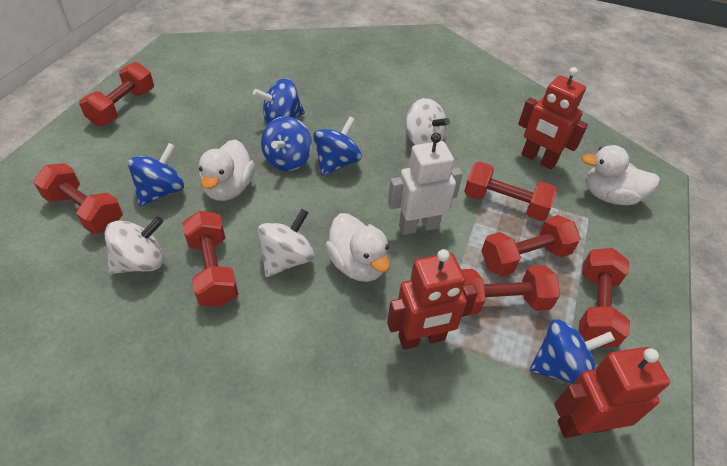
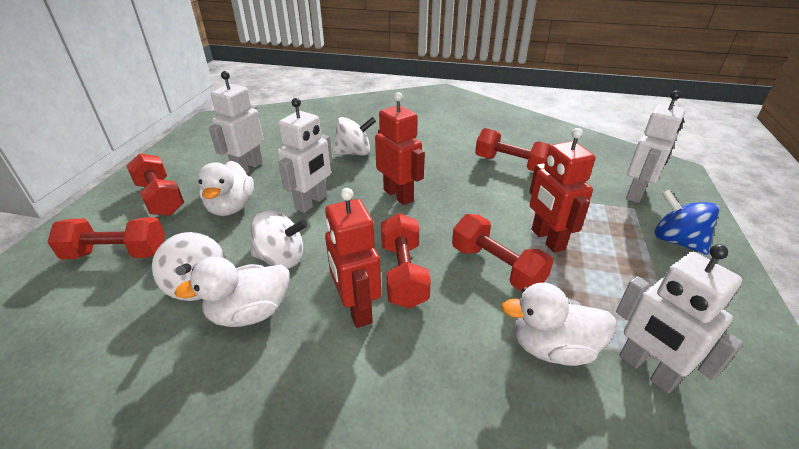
blue spinning top: 5 -> 1
red dumbbell: 7 -> 5
white robot: 1 -> 4

